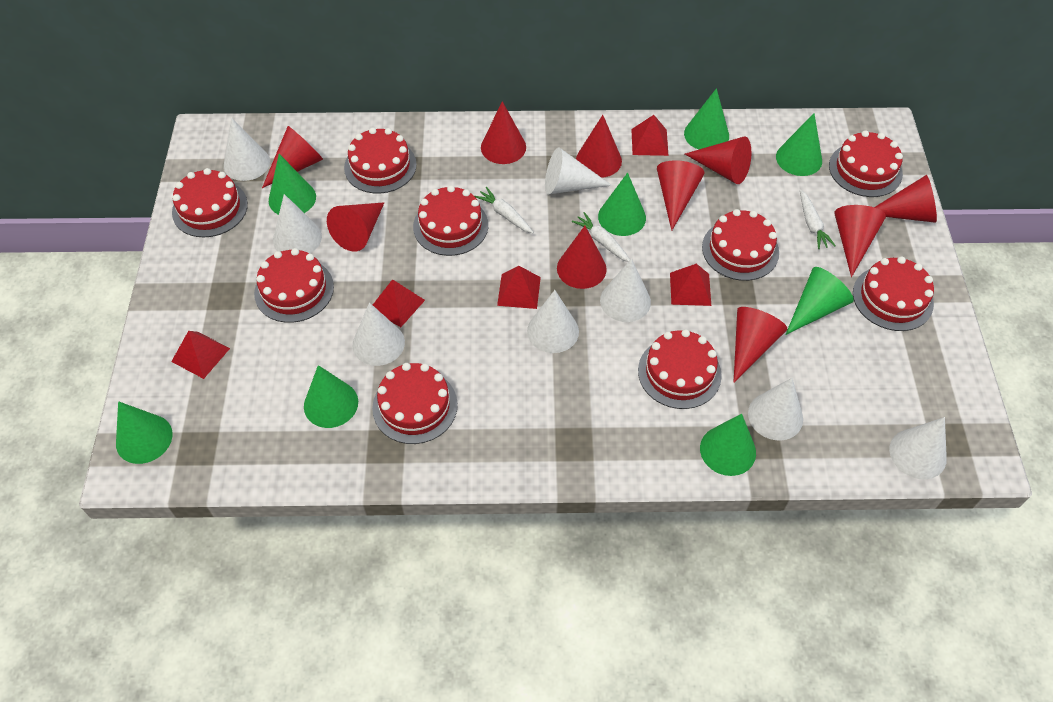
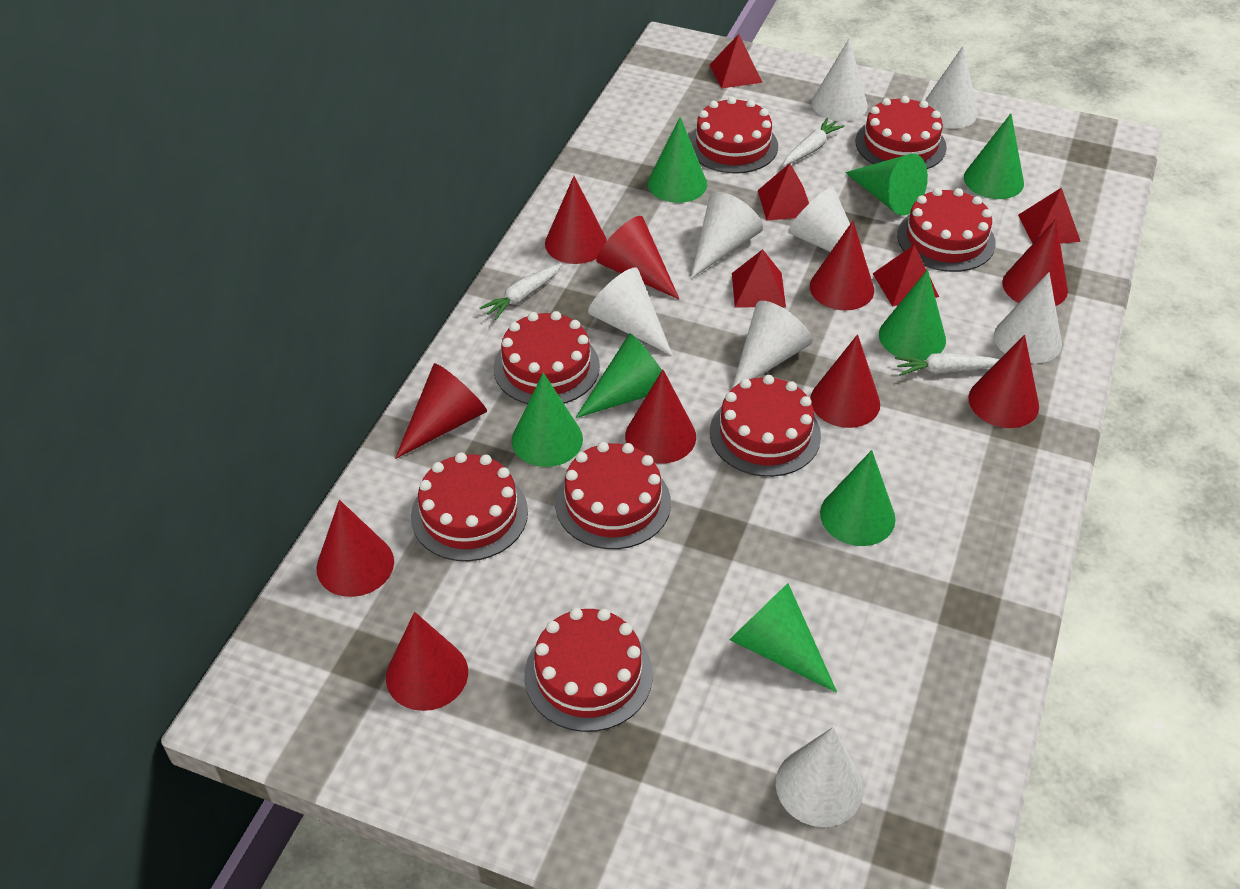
red cake: 9 -> 8

